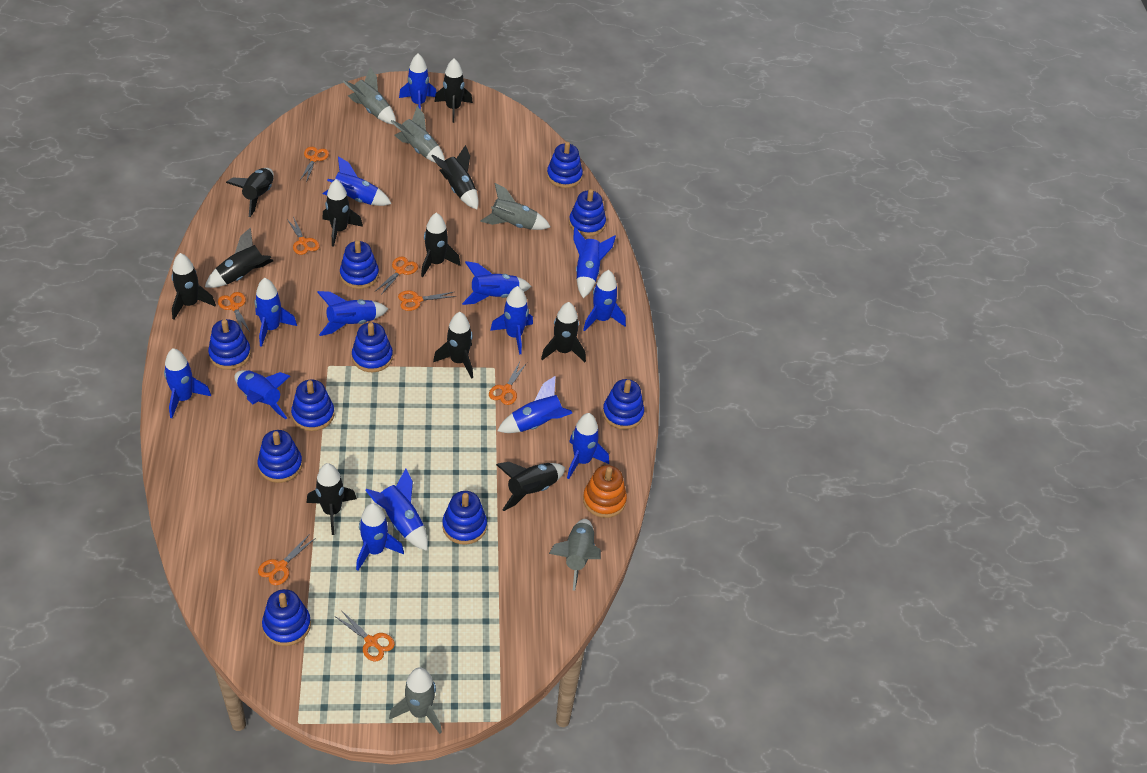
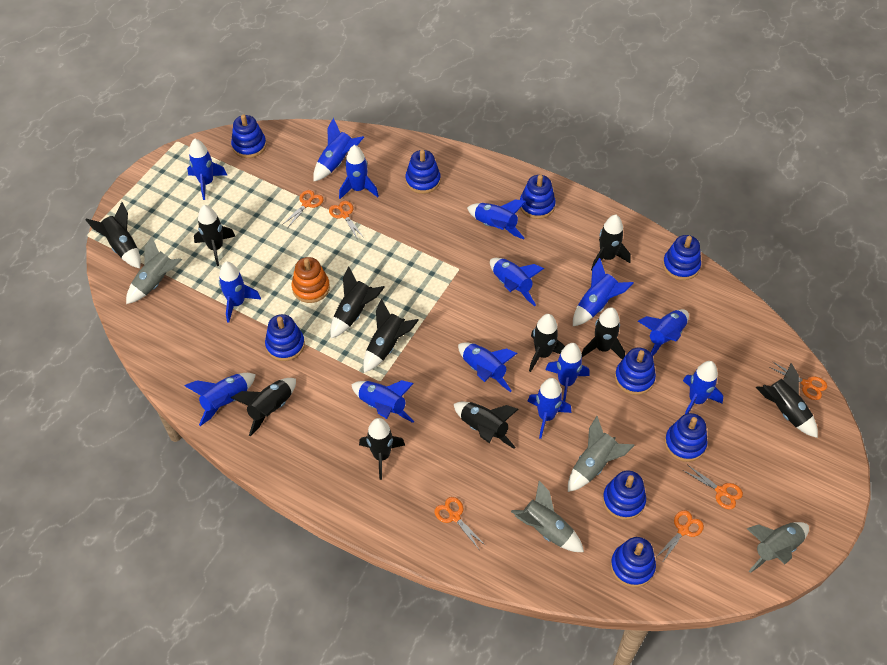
blue stacking toy: 10 -> 9
grey rocket: 5 -> 4
orange scissors: 8 -> 6

